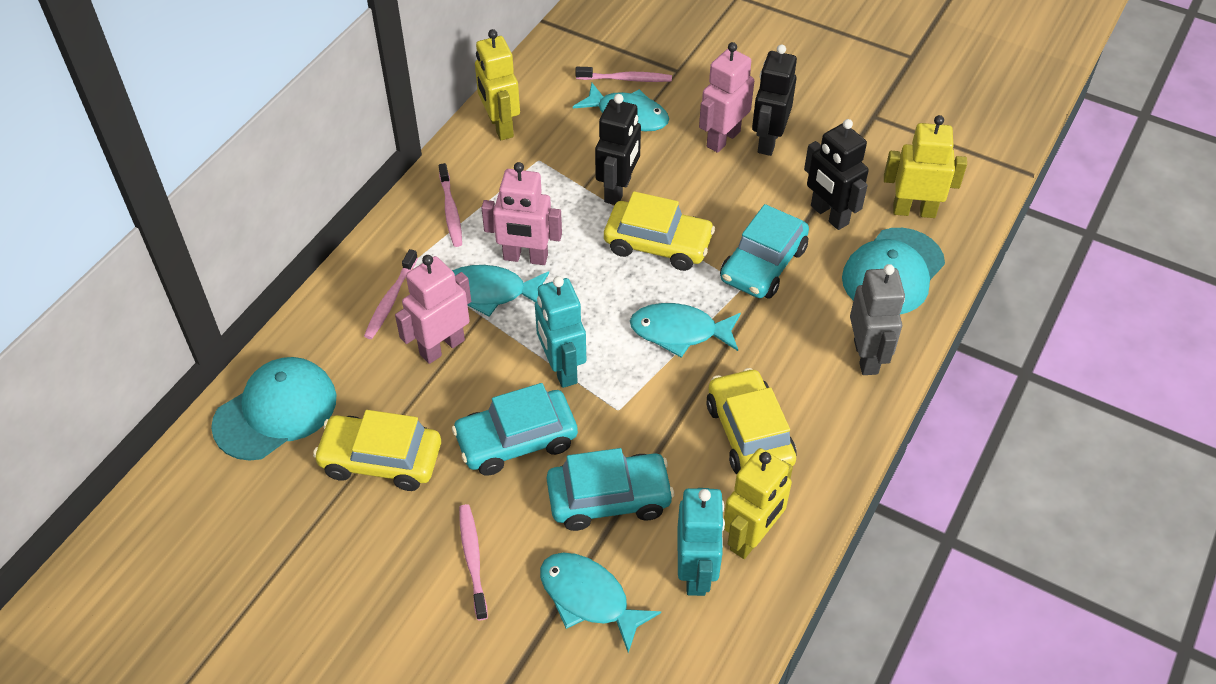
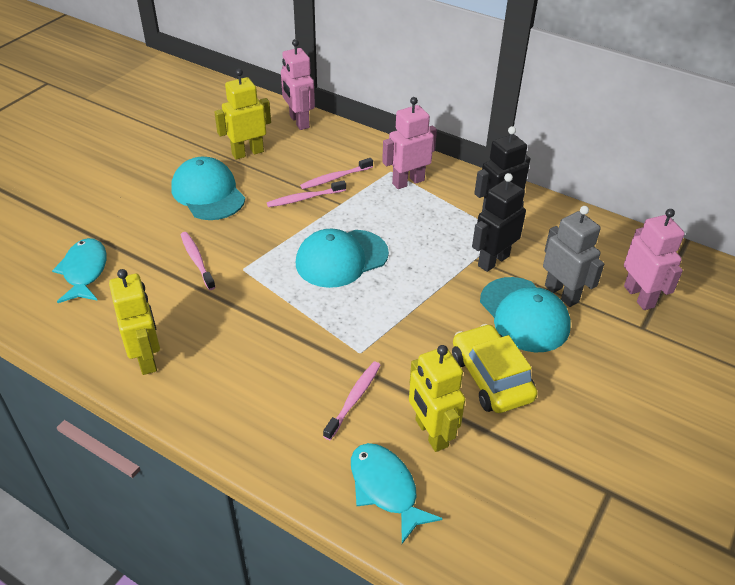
black robot: 3 -> 2
turquoise cap: 2 -> 3
turquoise car: 3 -> 0
turquoise fish: 4 -> 2
turquoise robot: 2 -> 0
yellow car: 3 -> 1

